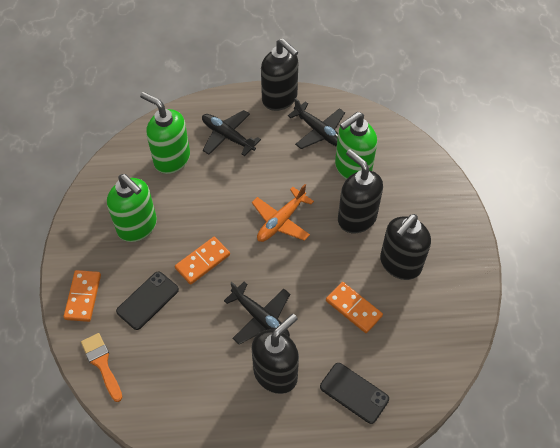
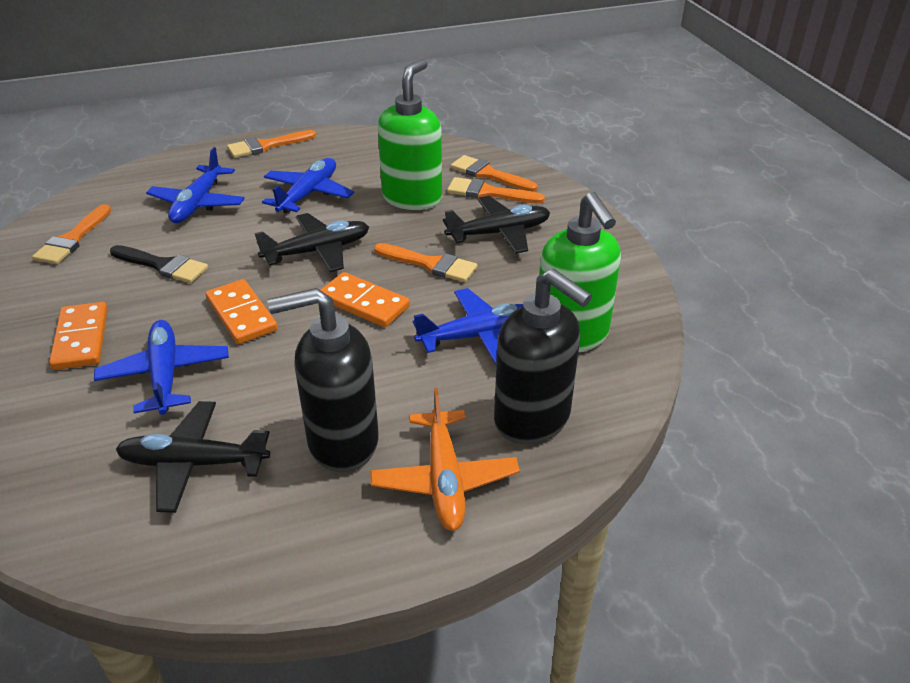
black brush: 0 -> 1
black phone: 2 -> 0
black soap dispenser: 4 -> 2
blue plane: 0 -> 4
green soap dispenser: 3 -> 2
orange brush: 1 -> 5

